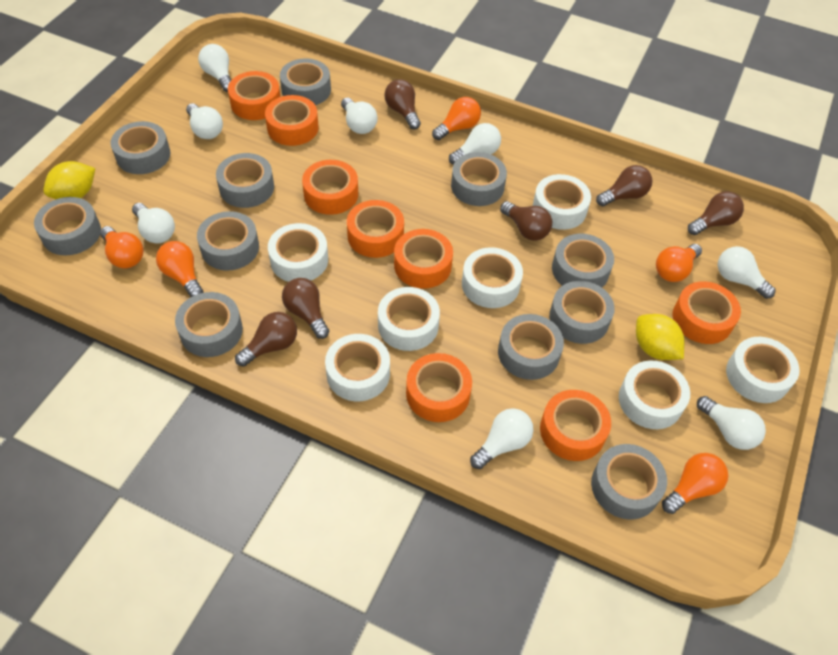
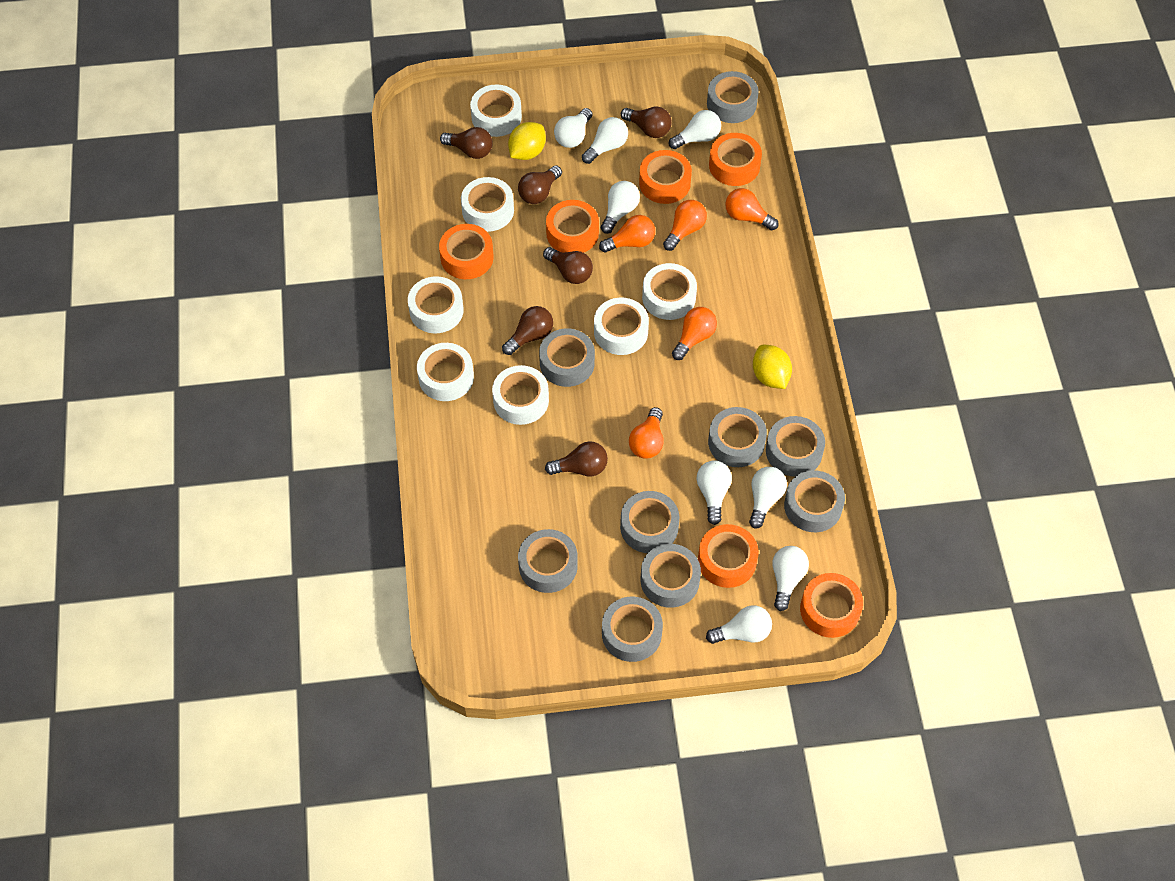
grey tape: 11 -> 9
orange tape: 8 -> 6

